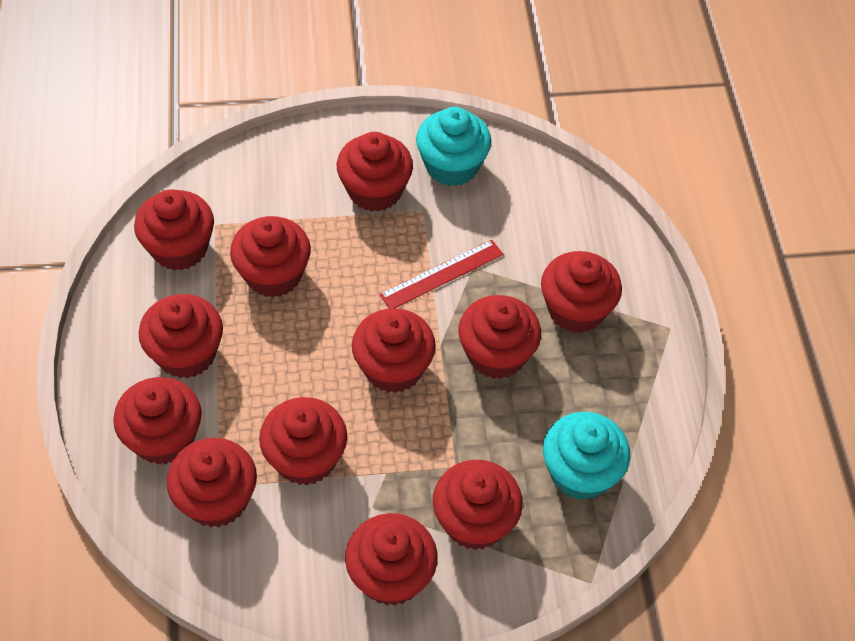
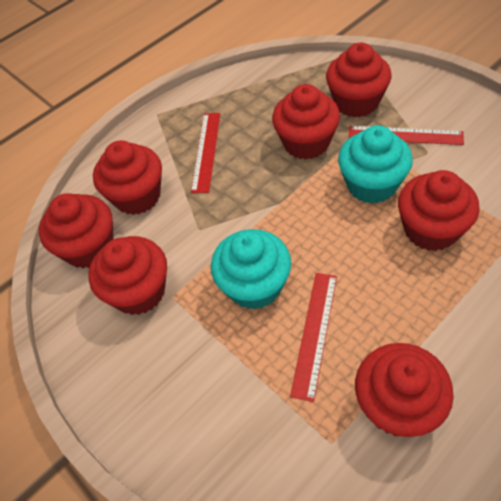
red cupcake: 12 -> 7
red ruler: 1 -> 3

